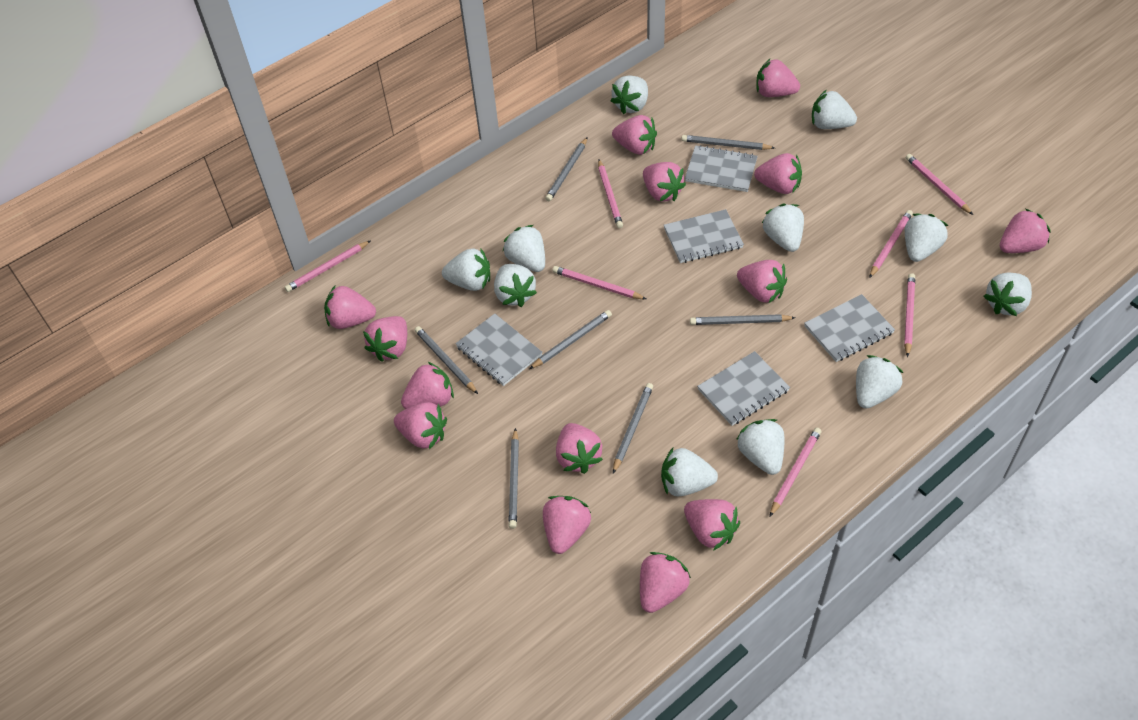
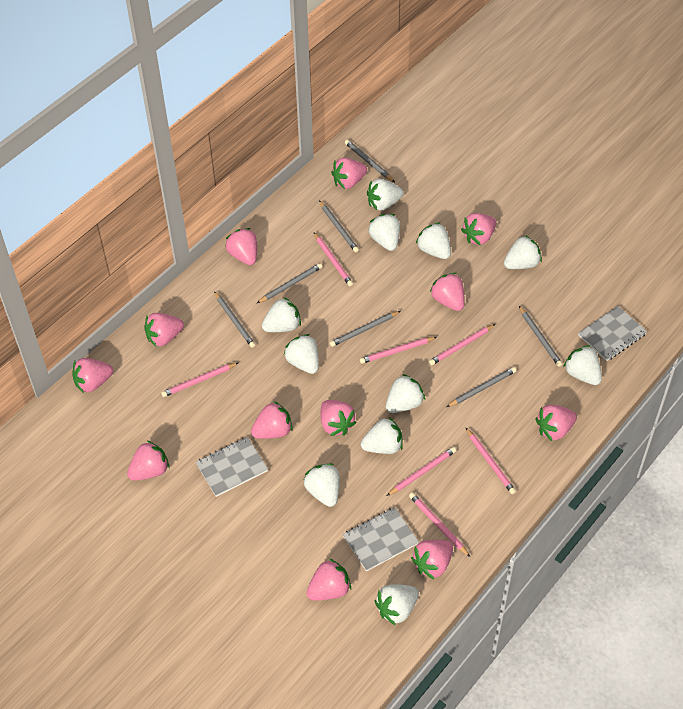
grey notebook: 5 -> 3
pink strawberry: 14 -> 12

